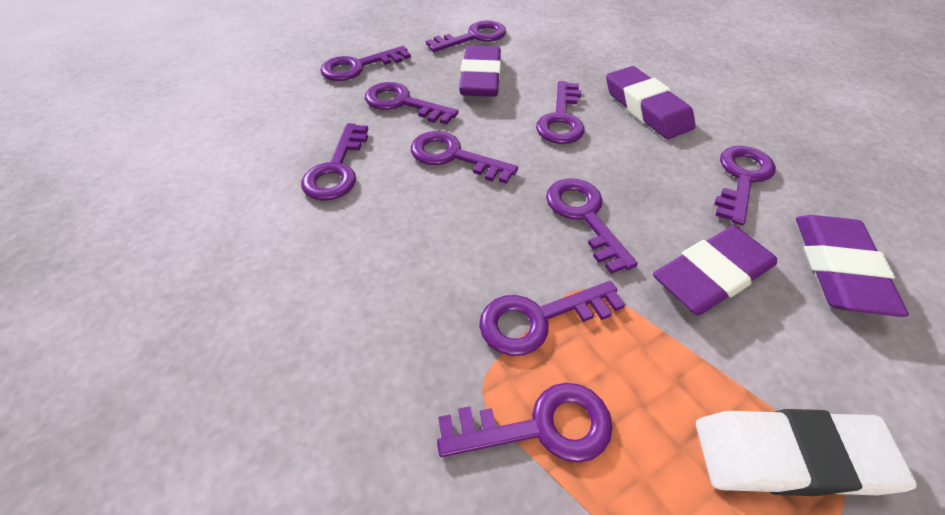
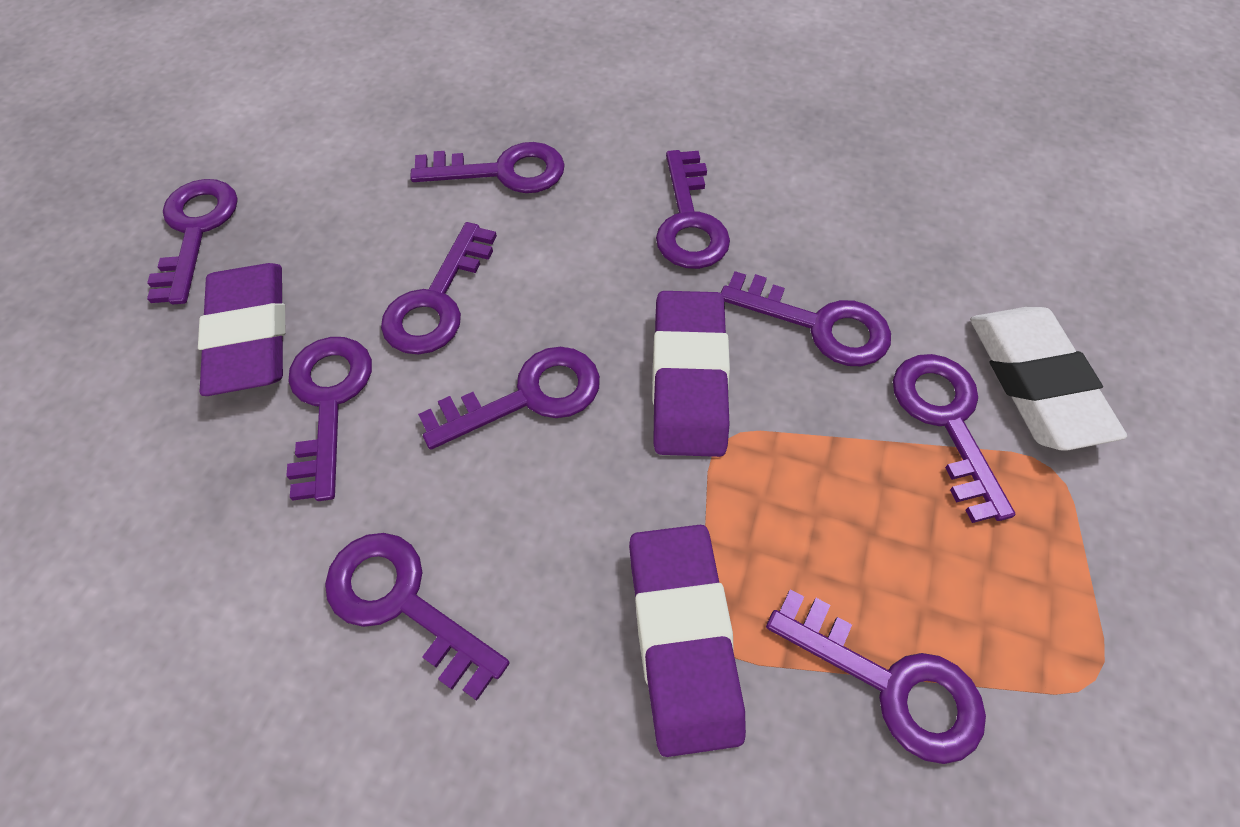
purple eraser: 4 -> 3

